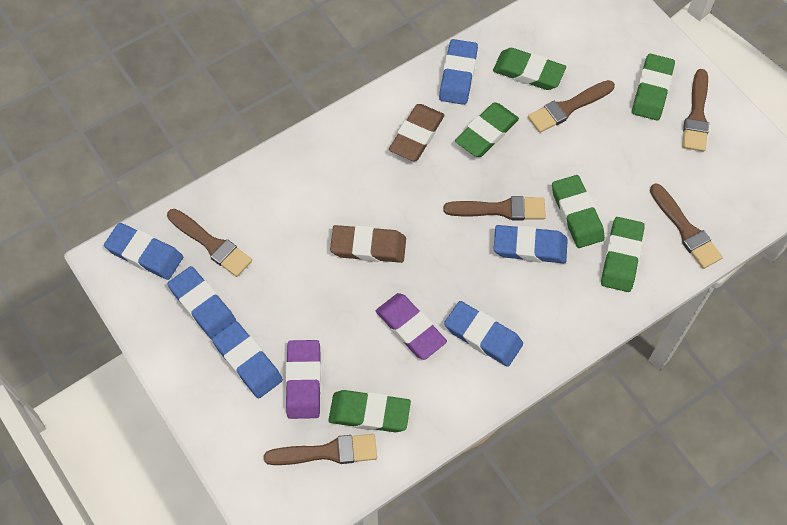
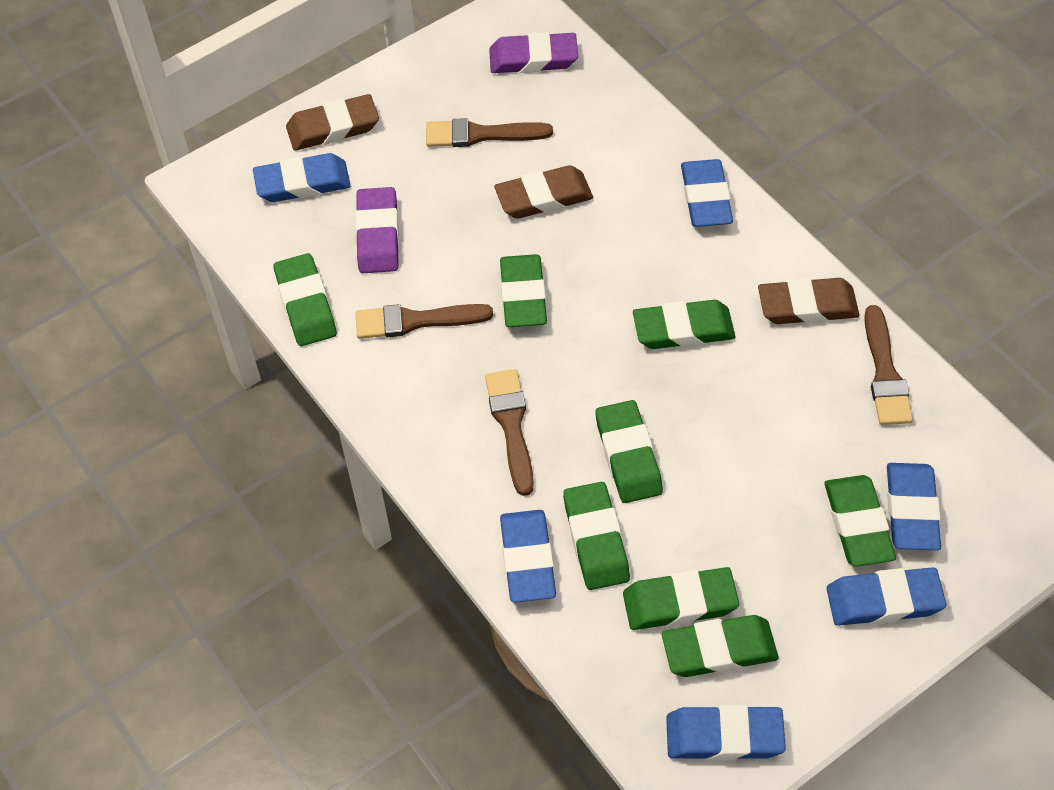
brown brush: 6 -> 4
brown eraser: 2 -> 3
green eraser: 6 -> 8

